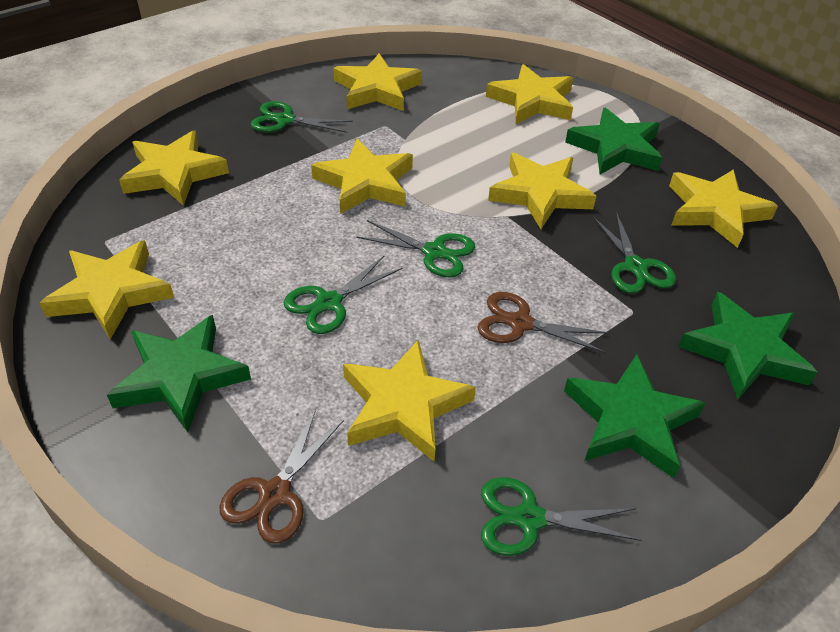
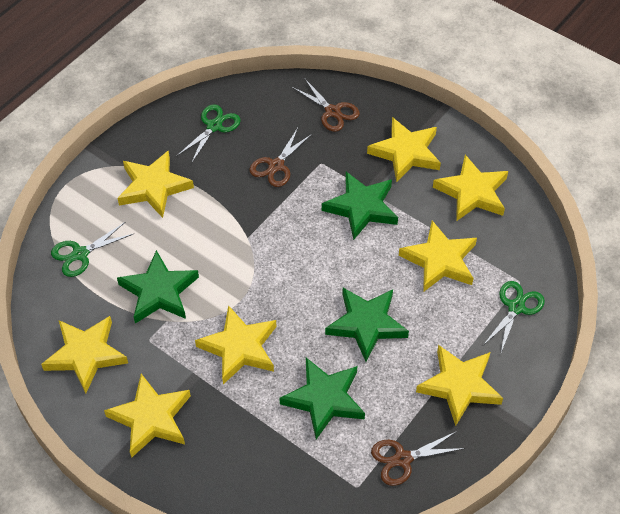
brown scissors: 2 -> 3
green scissors: 5 -> 3

